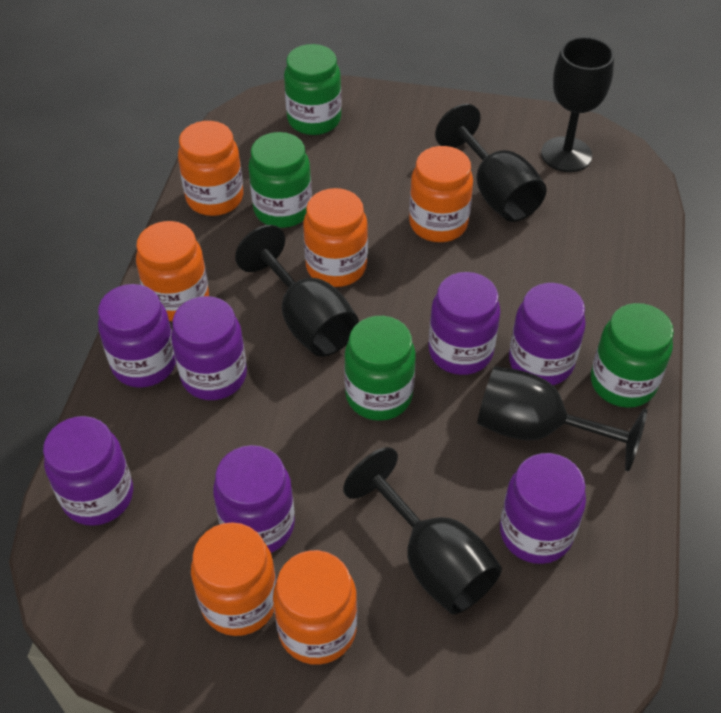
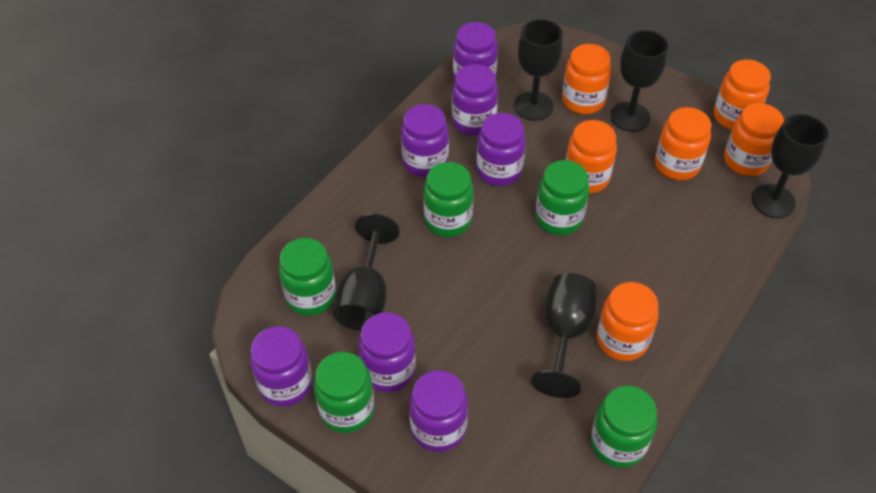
green jar: 4 -> 5

